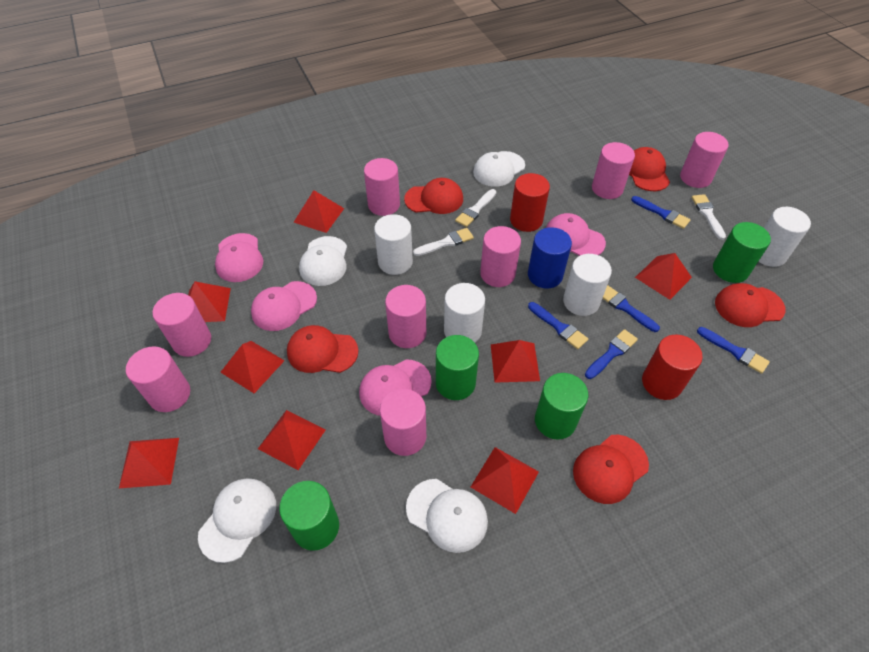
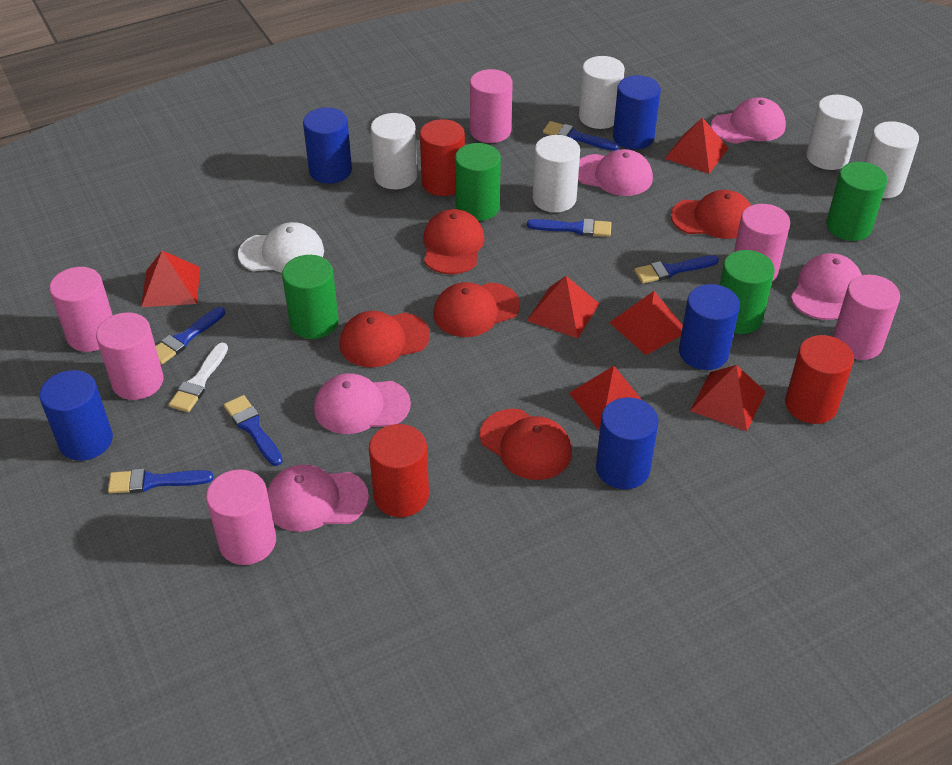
blue brush: 5 -> 6
blue cylinder: 1 -> 5
pink cap: 4 -> 5
pink cylinder: 8 -> 6
red cylinder: 2 -> 3
red pyramid: 8 -> 6
white brush: 3 -> 1
white cap: 4 -> 1
white cylinder: 4 -> 5

